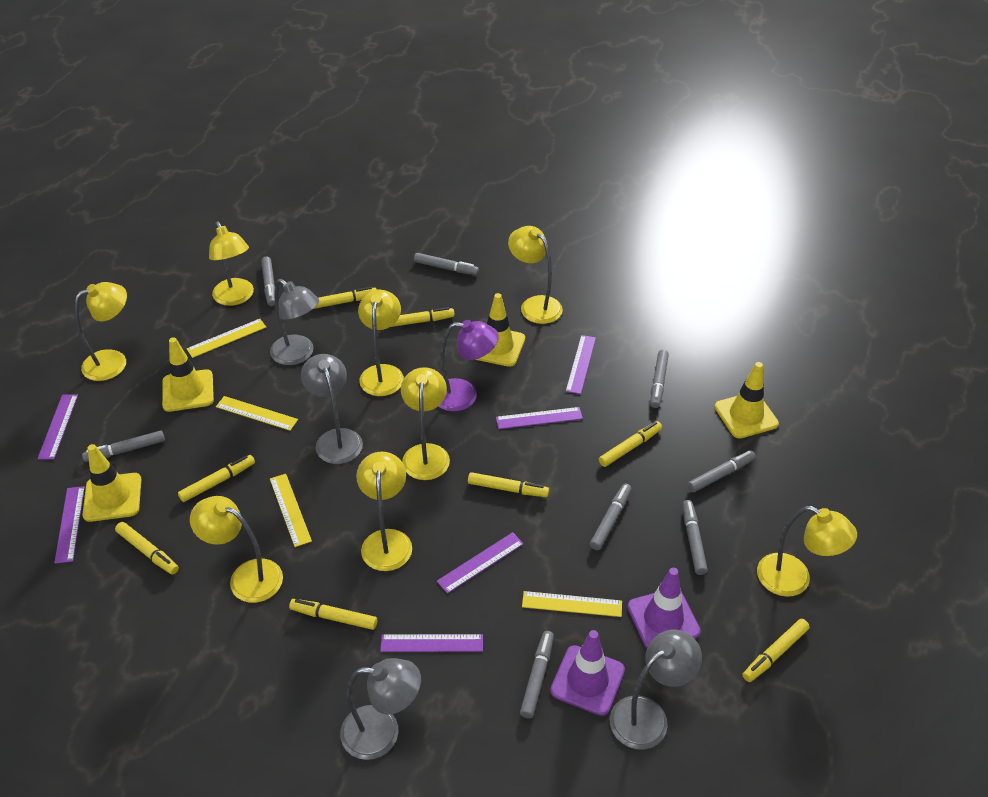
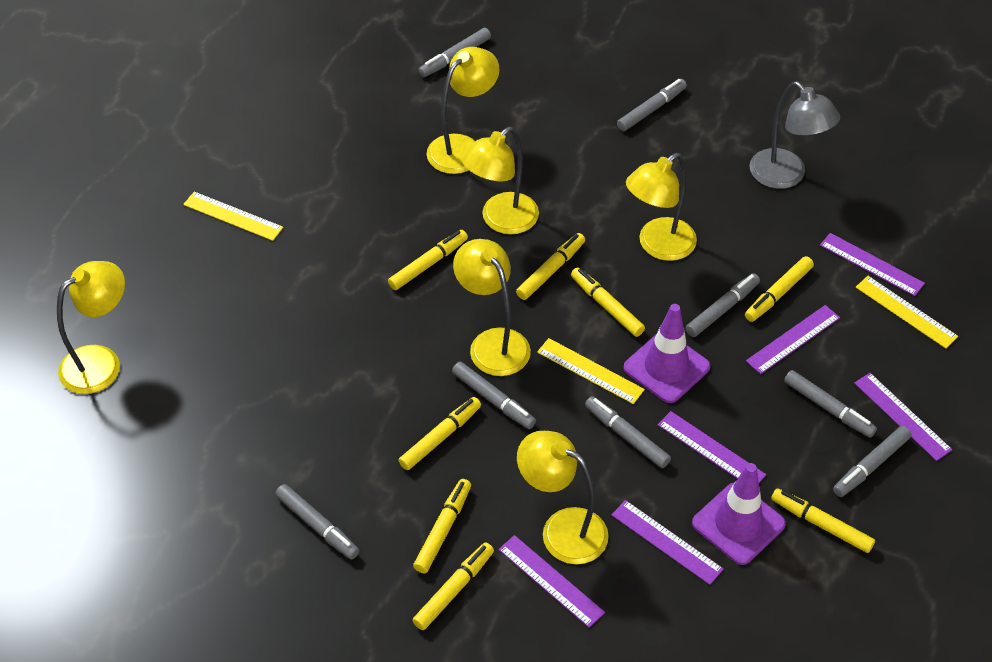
grey lamp: 4 -> 1
purple lamp: 1 -> 0
yellow lamp: 8 -> 6
yellow ruler: 4 -> 3
yellow traffic cone: 4 -> 0

